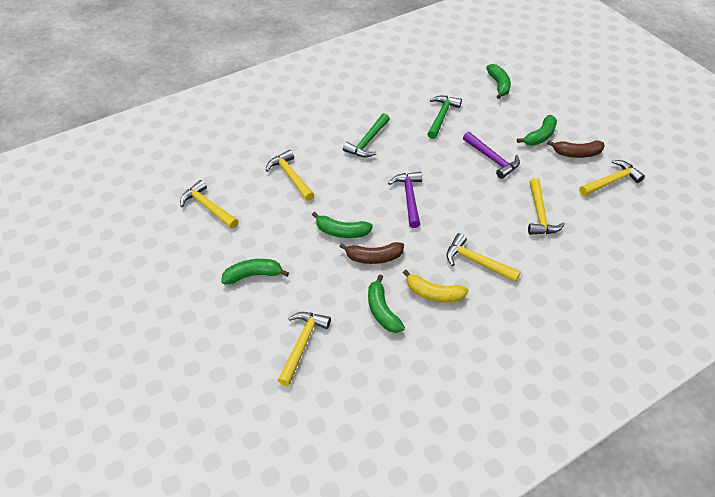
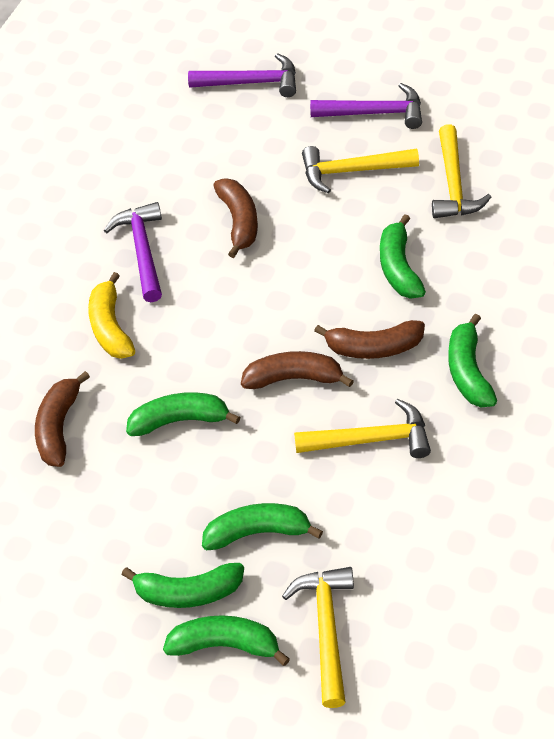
brown banana: 2 -> 4
green banana: 5 -> 6
green hammer: 2 -> 0
purple hammer: 2 -> 3
yellow hammer: 6 -> 4

